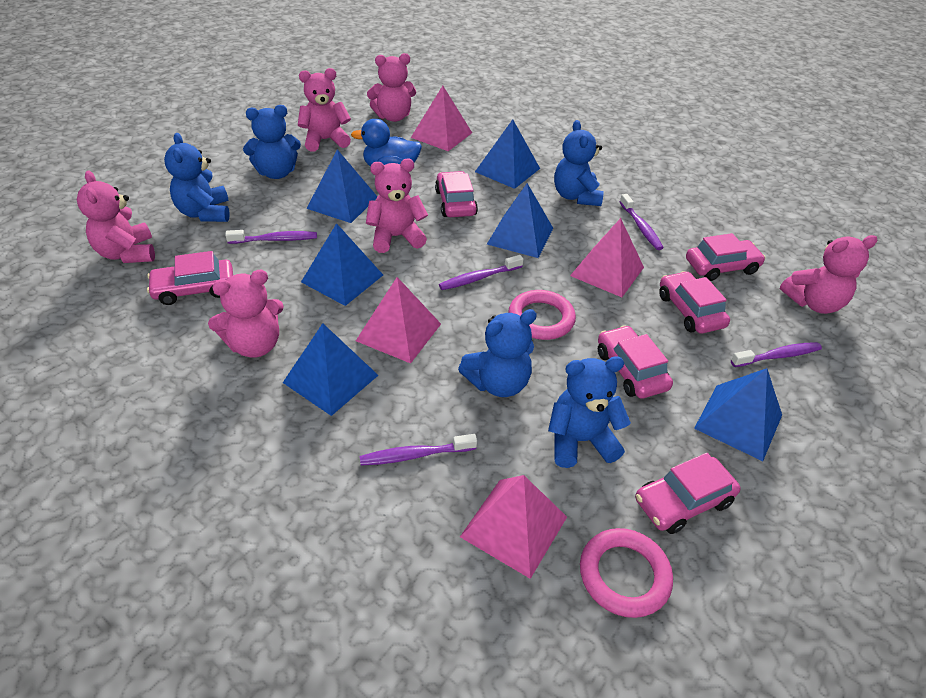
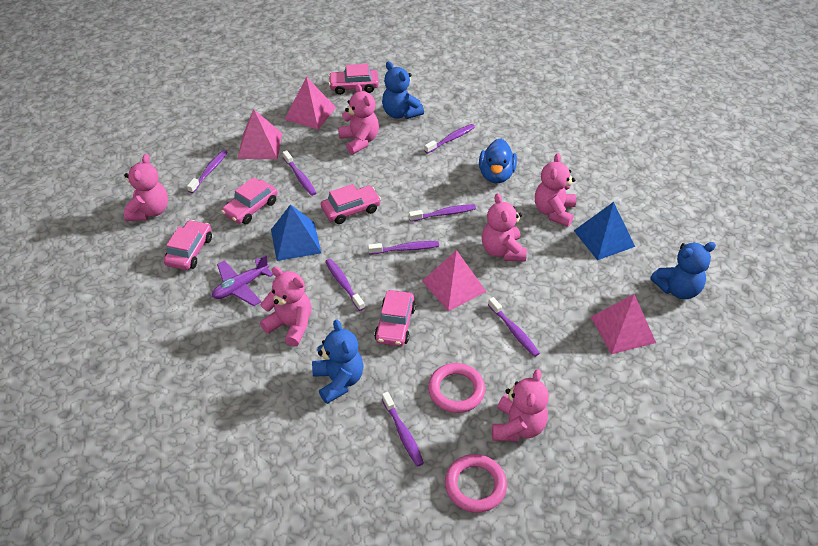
blue pyramid: 6 -> 2
blue teddy bear: 5 -> 3
pink car: 6 -> 5
purple plane: 0 -> 1
purple toothbrush: 5 -> 8

